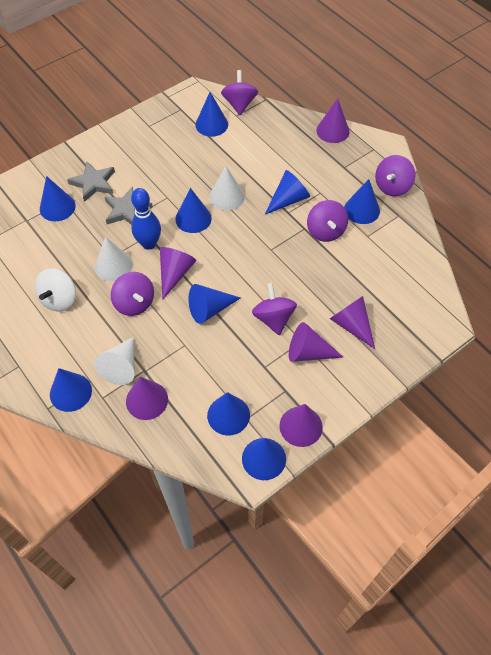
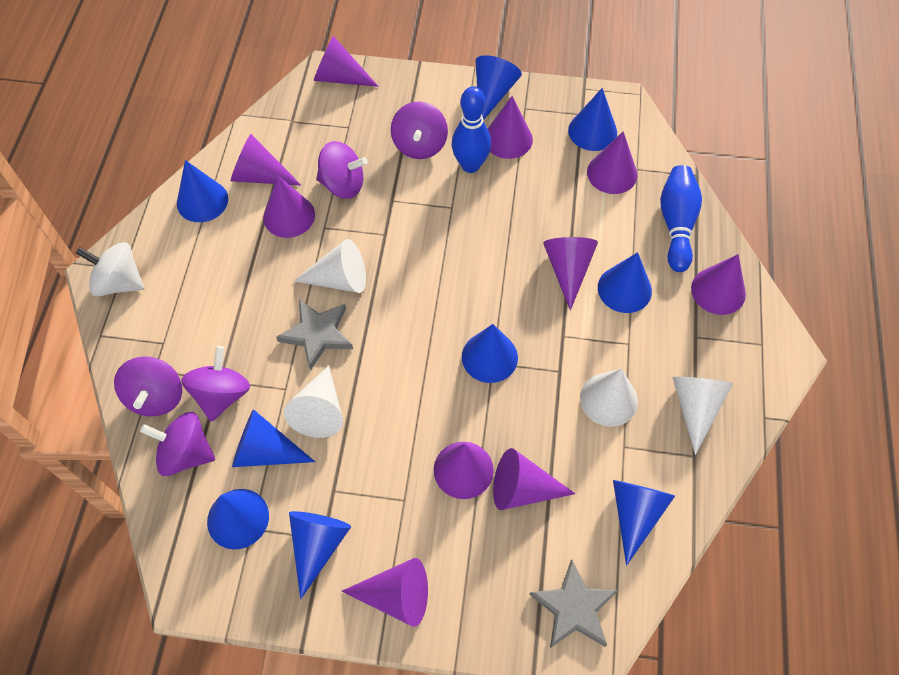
blue bowling pin: 1 -> 2
purple cone: 6 -> 10
white cone: 3 -> 4

